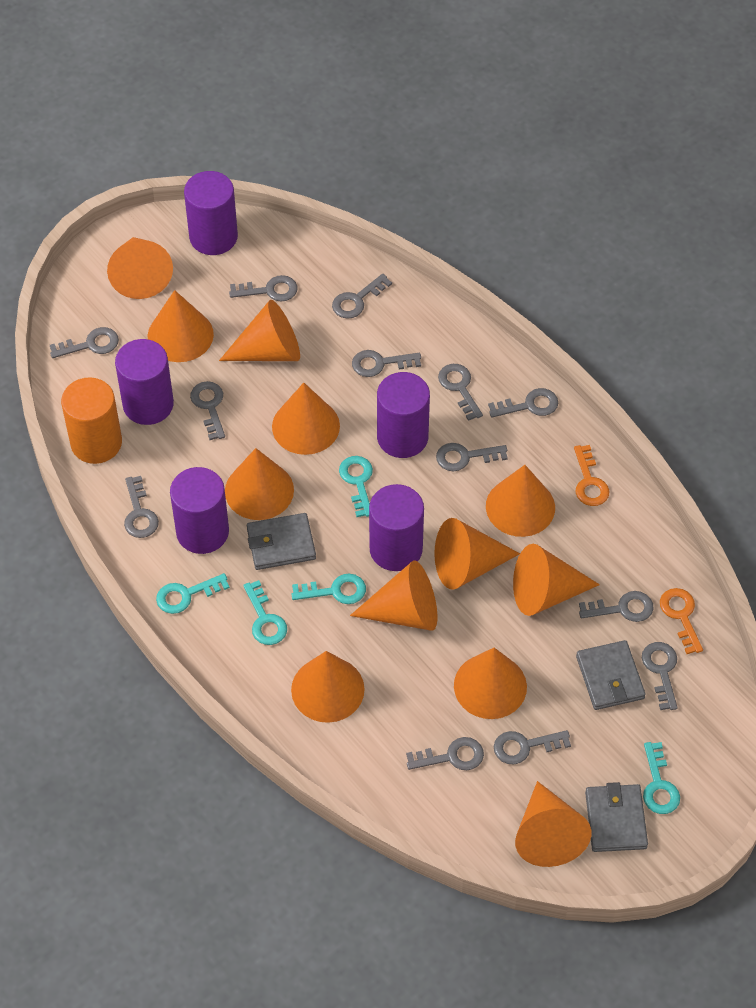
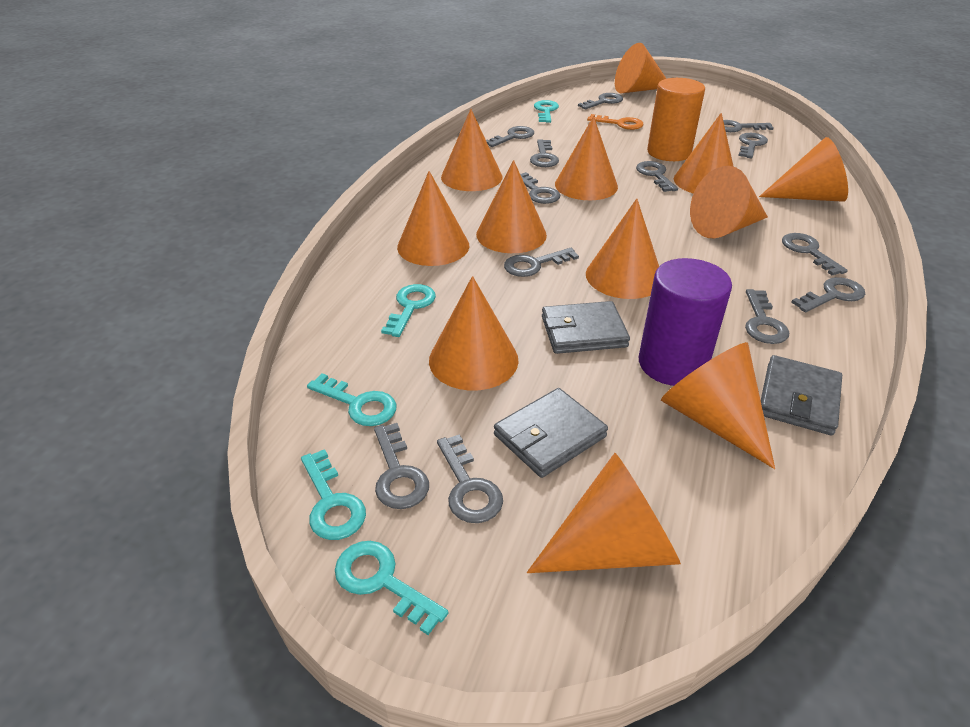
orange key: 2 -> 1
purple cylinder: 5 -> 1

